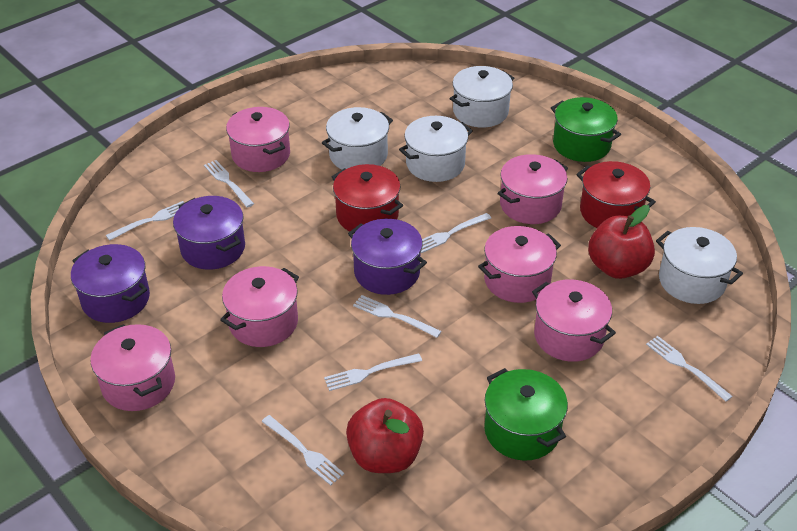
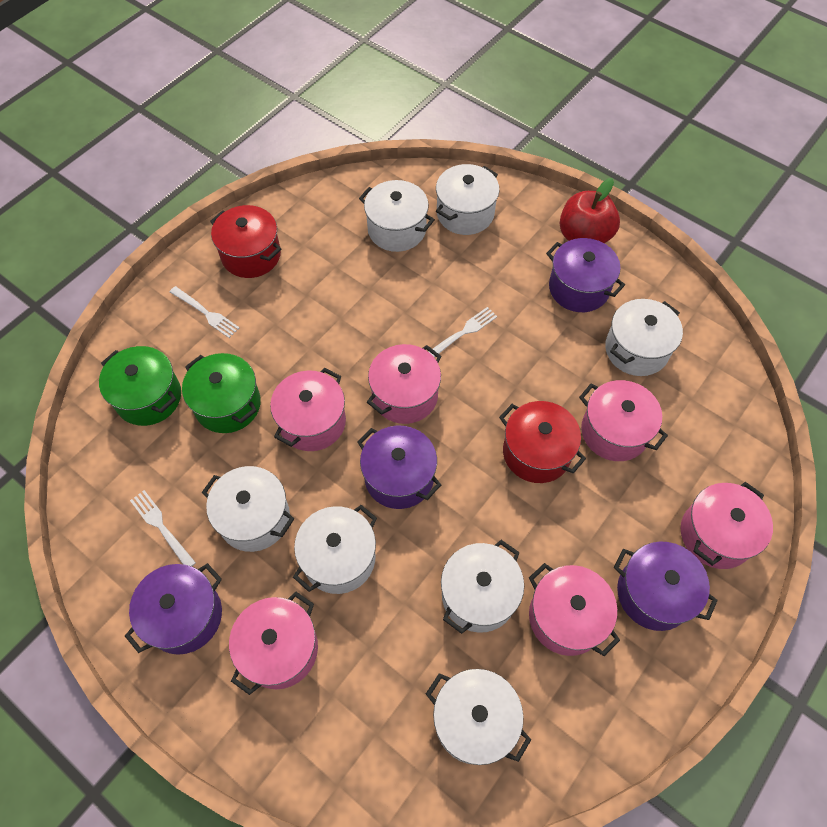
purple pot: 3 -> 4
red apple: 2 -> 1
white fork: 7 -> 3
white pot: 4 -> 7

